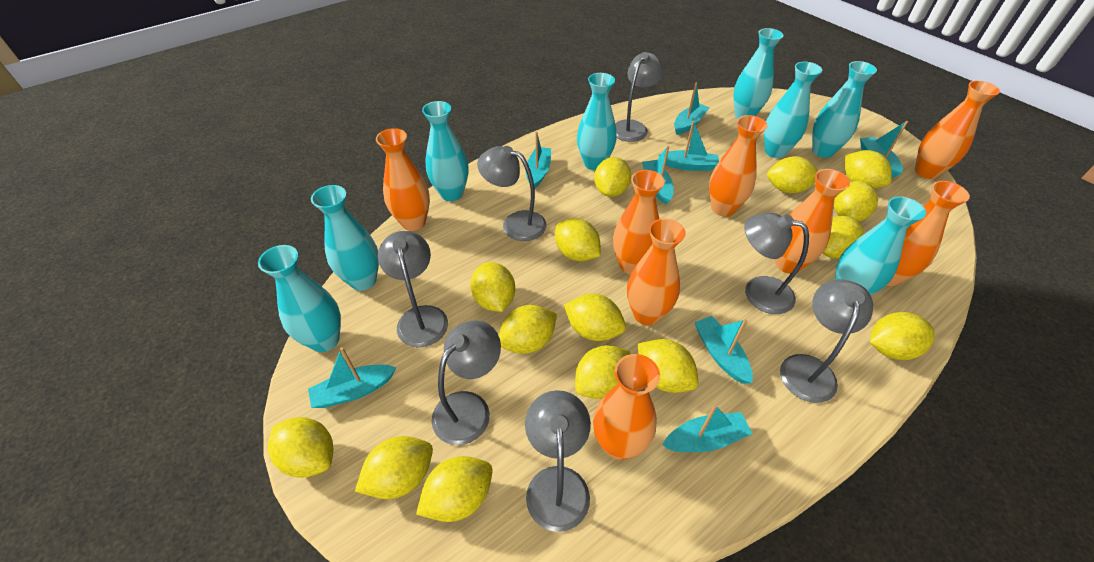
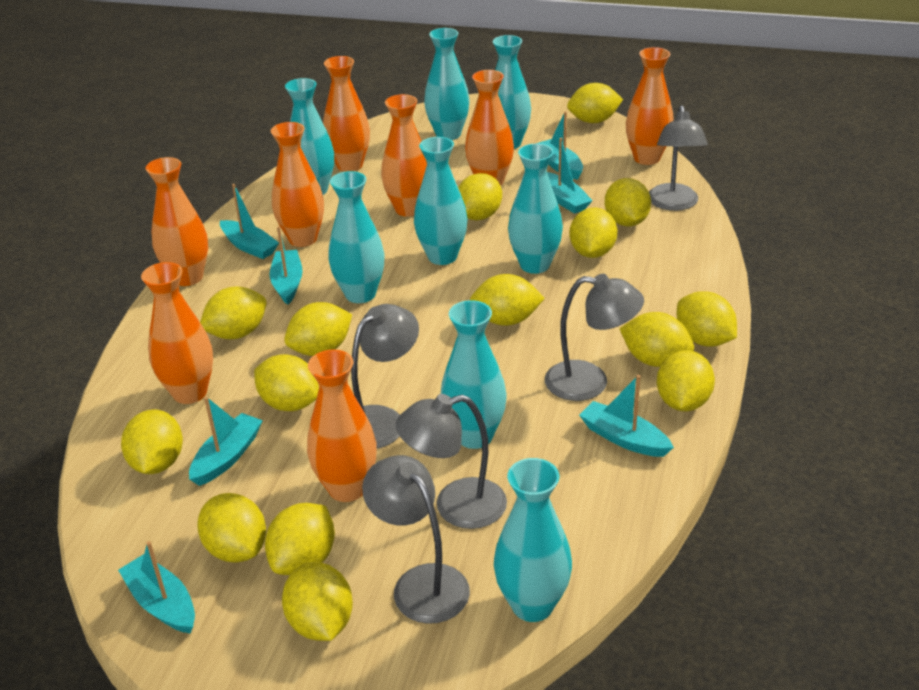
grey lamp: 7 -> 5
turquoise boat: 8 -> 7

